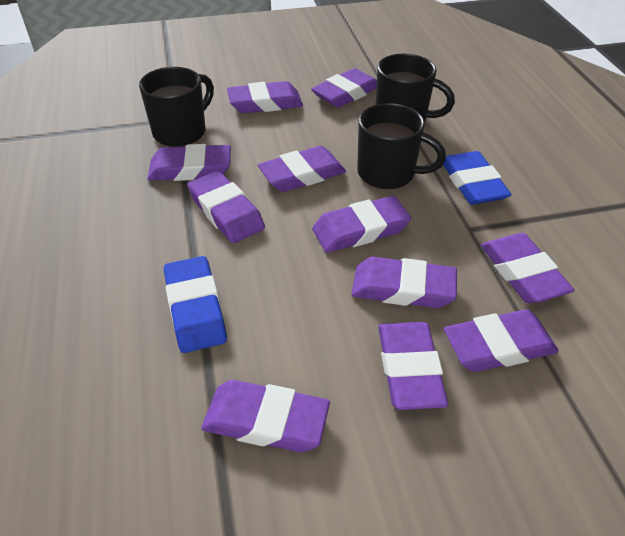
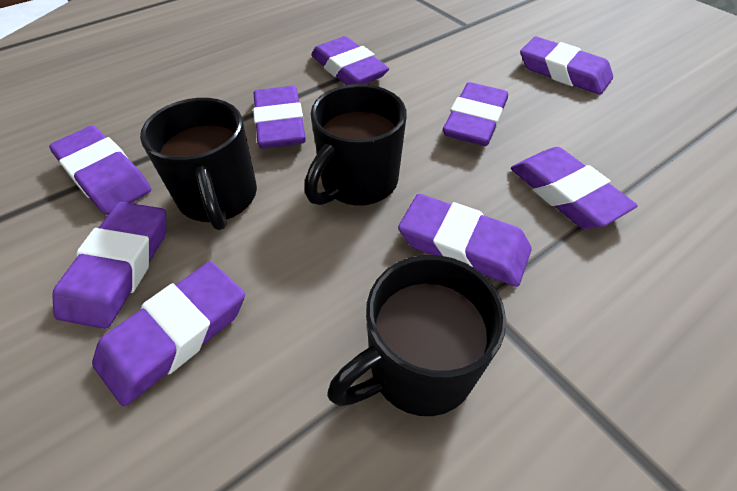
blue eraser: 2 -> 0
purple eraser: 11 -> 9

